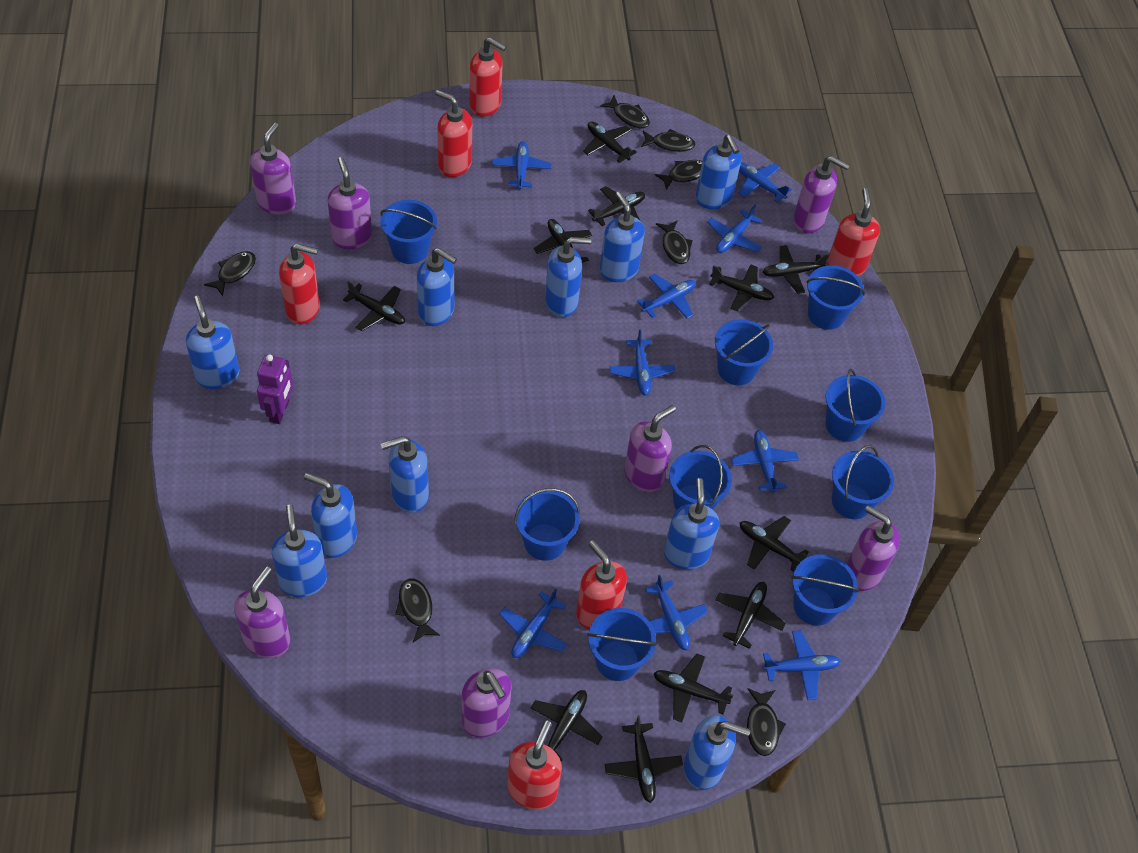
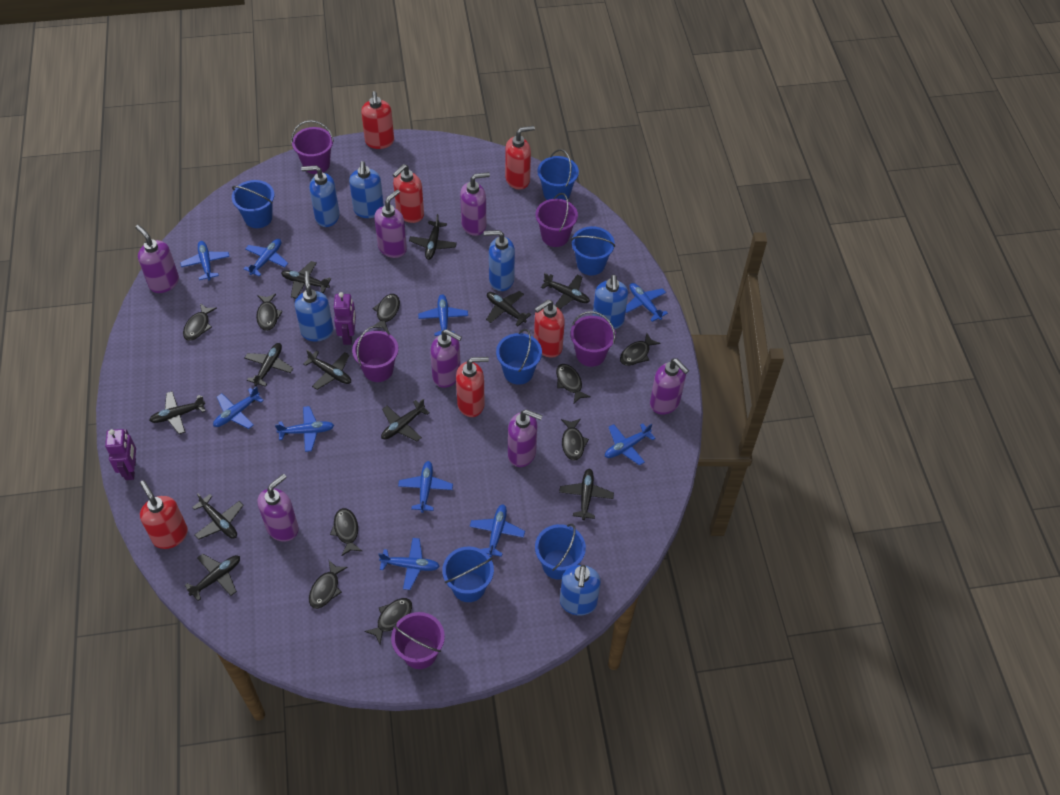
black fish: 7 -> 9
blue bucket: 9 -> 6
blue plane: 9 -> 10
blue soap dispenser: 10 -> 6
purple bucket: 0 -> 5
purple robot: 1 -> 2

